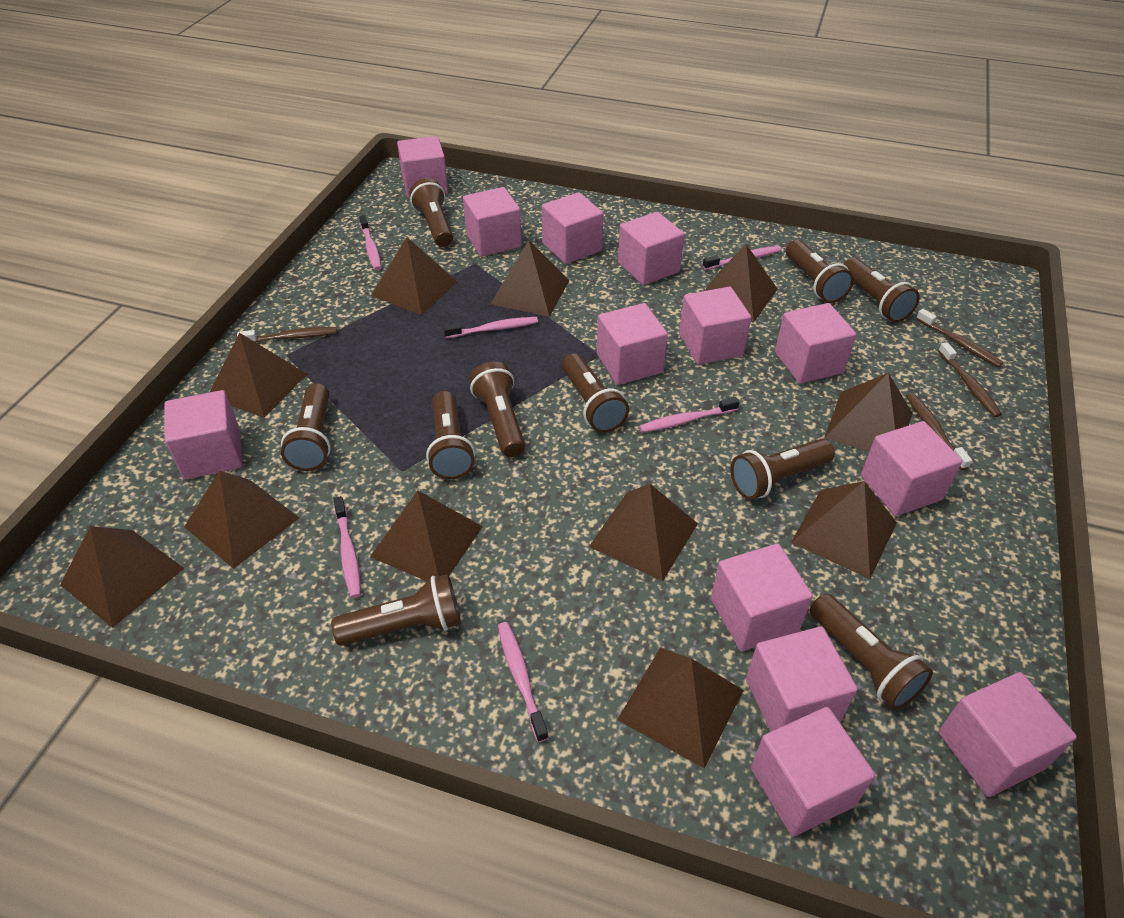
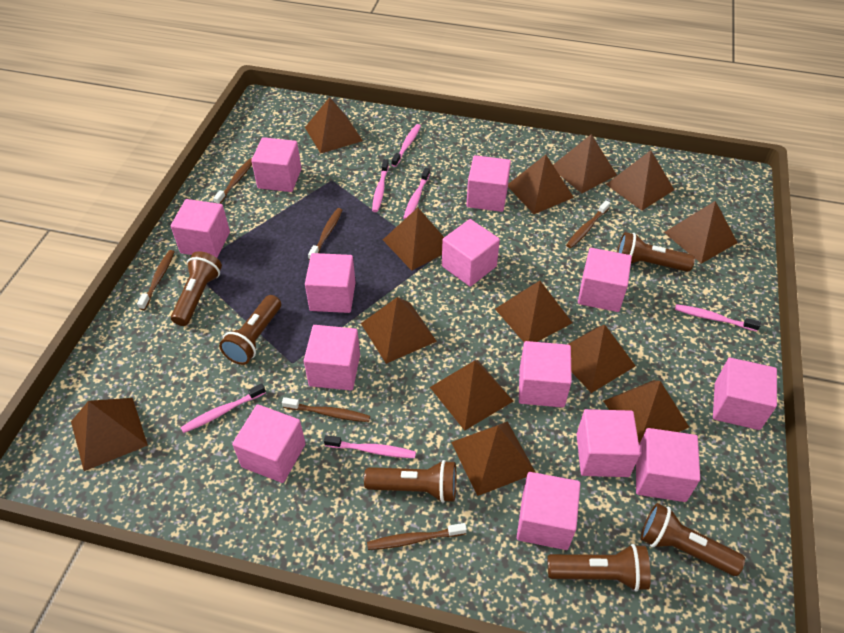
brown flashlight: 10 -> 6
brown pyramid: 11 -> 13
brown toothbrush: 4 -> 6

